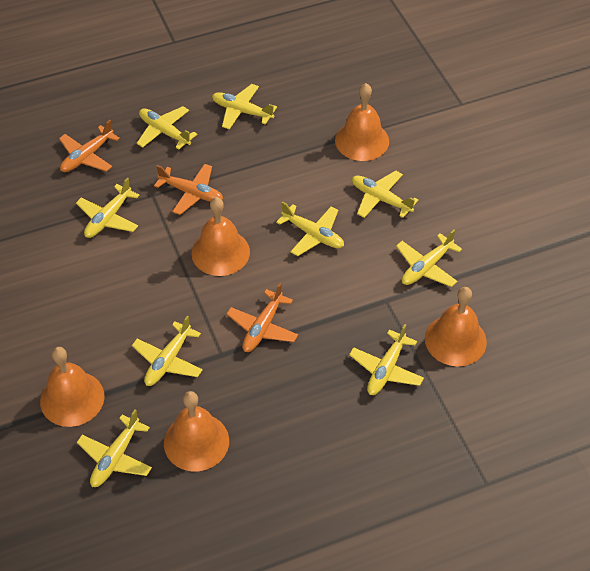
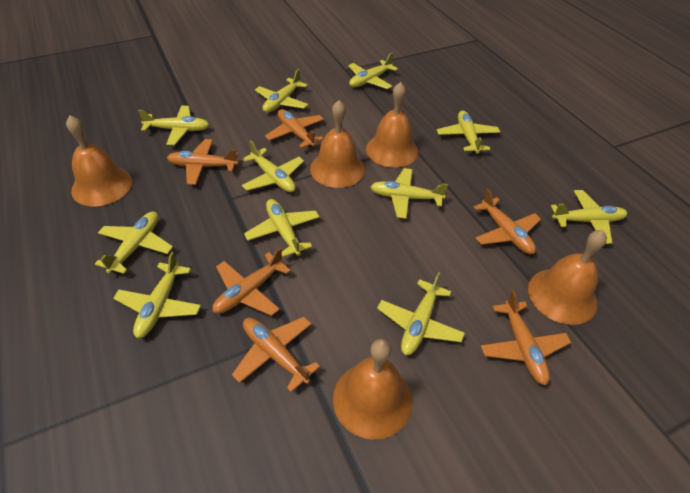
orange plane: 3 -> 6
yellow plane: 9 -> 11

